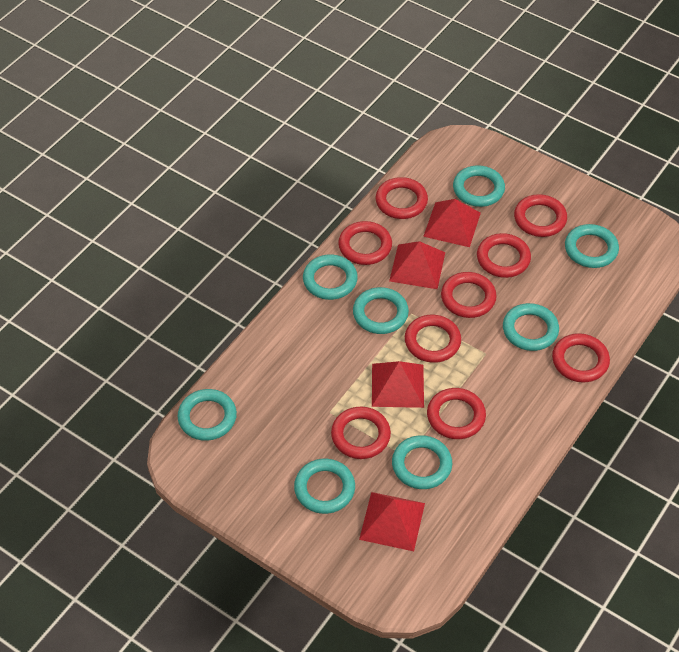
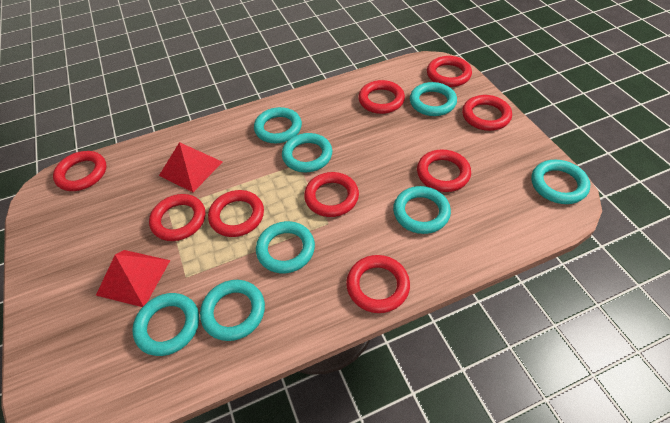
red pyramid: 4 -> 2

